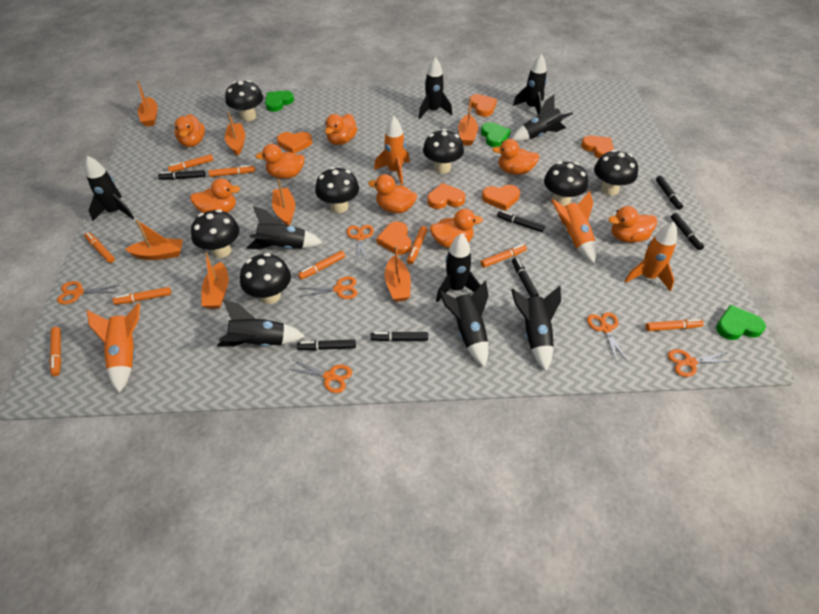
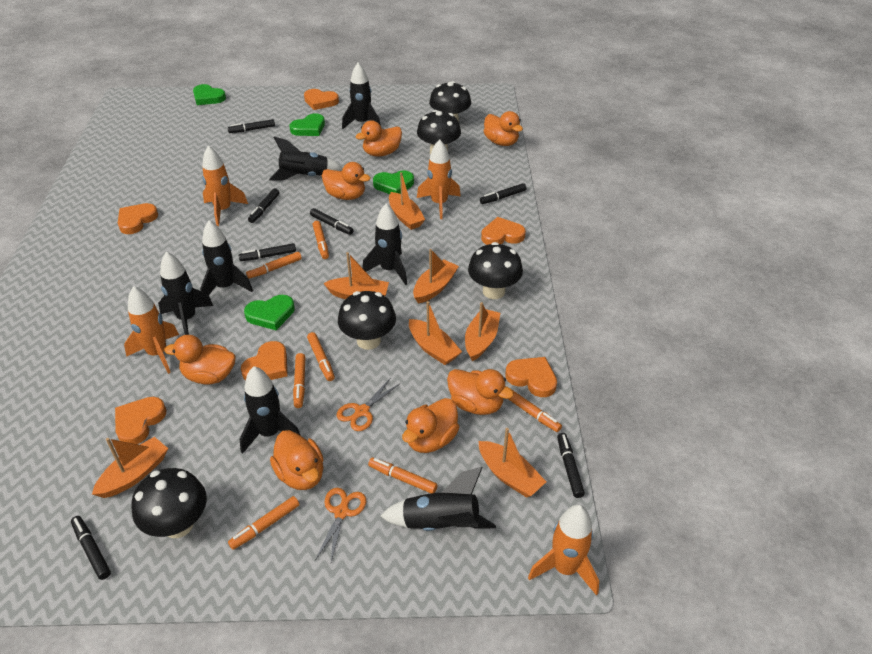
black mushroom: 7 -> 5
black rocket: 9 -> 7
green heart: 3 -> 4
orange duck: 8 -> 7
orange marker: 9 -> 7
orange scissors: 6 -> 2

